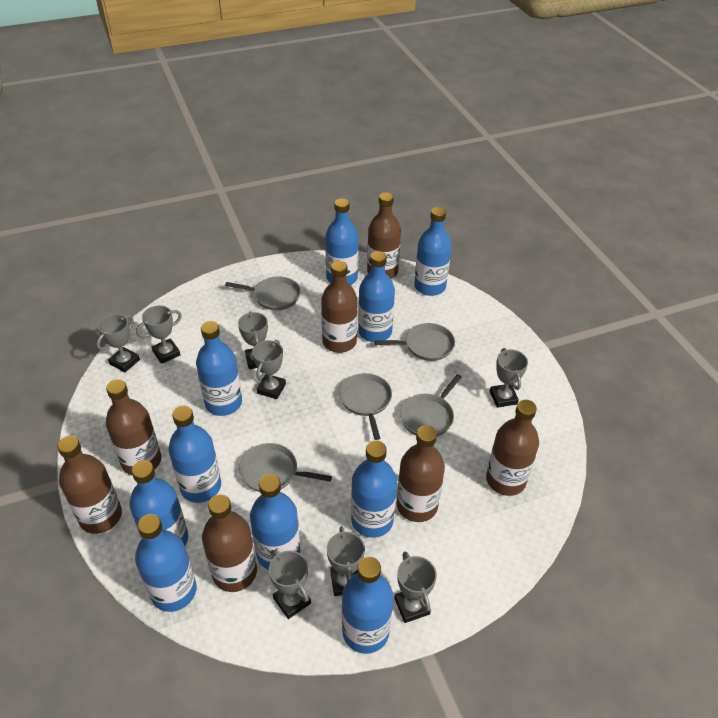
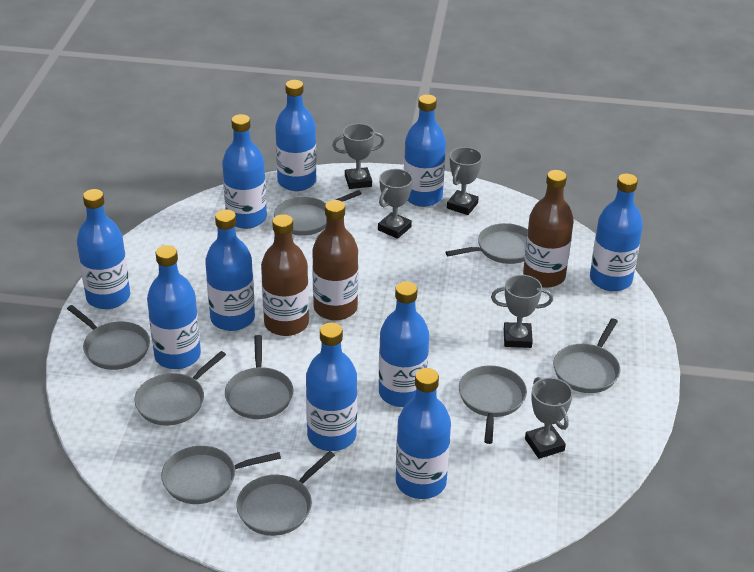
brown bottle: 7 -> 3
grey pan: 5 -> 9
grey trophy: 8 -> 5

